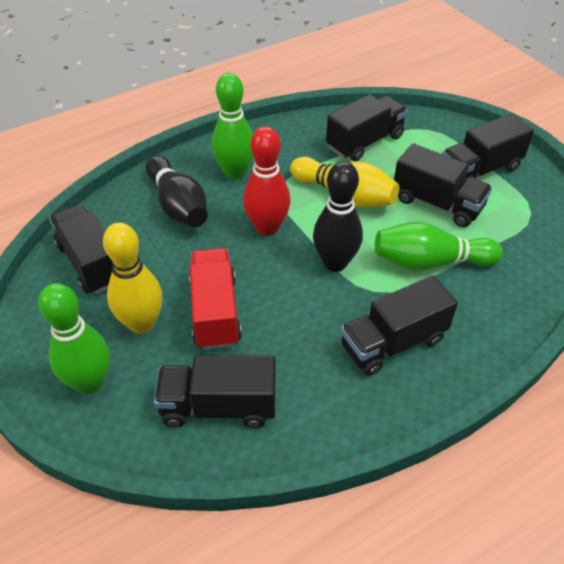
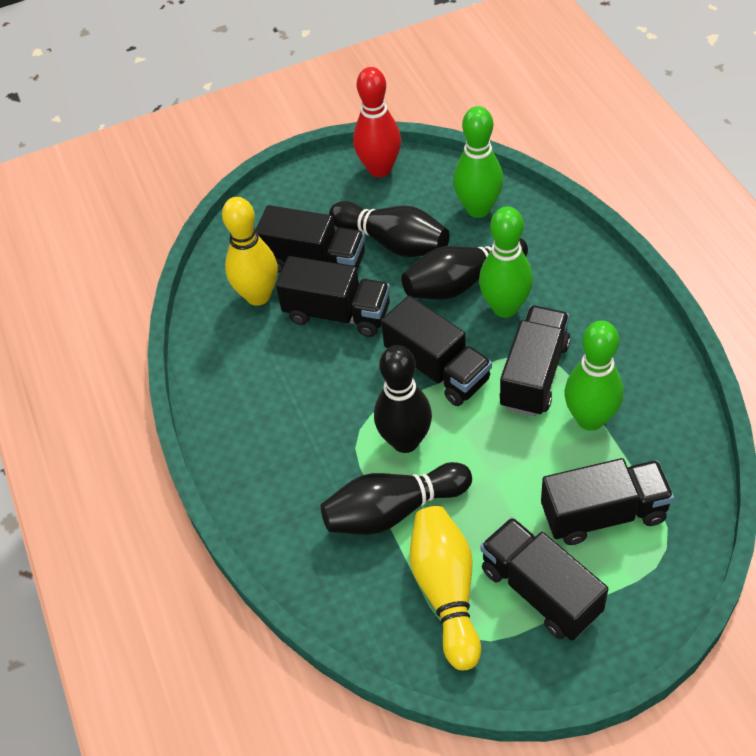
black bowling pin: 2 -> 4
red truck: 1 -> 0

